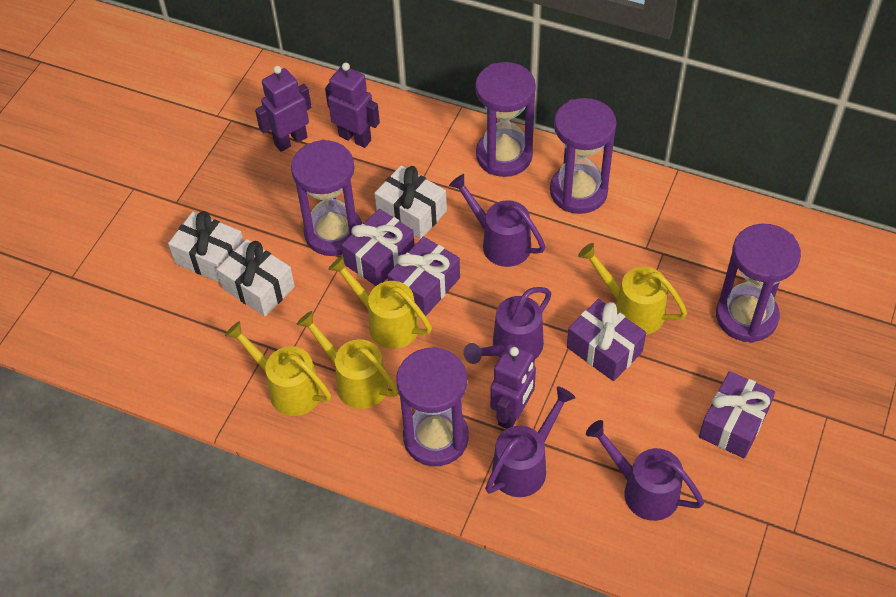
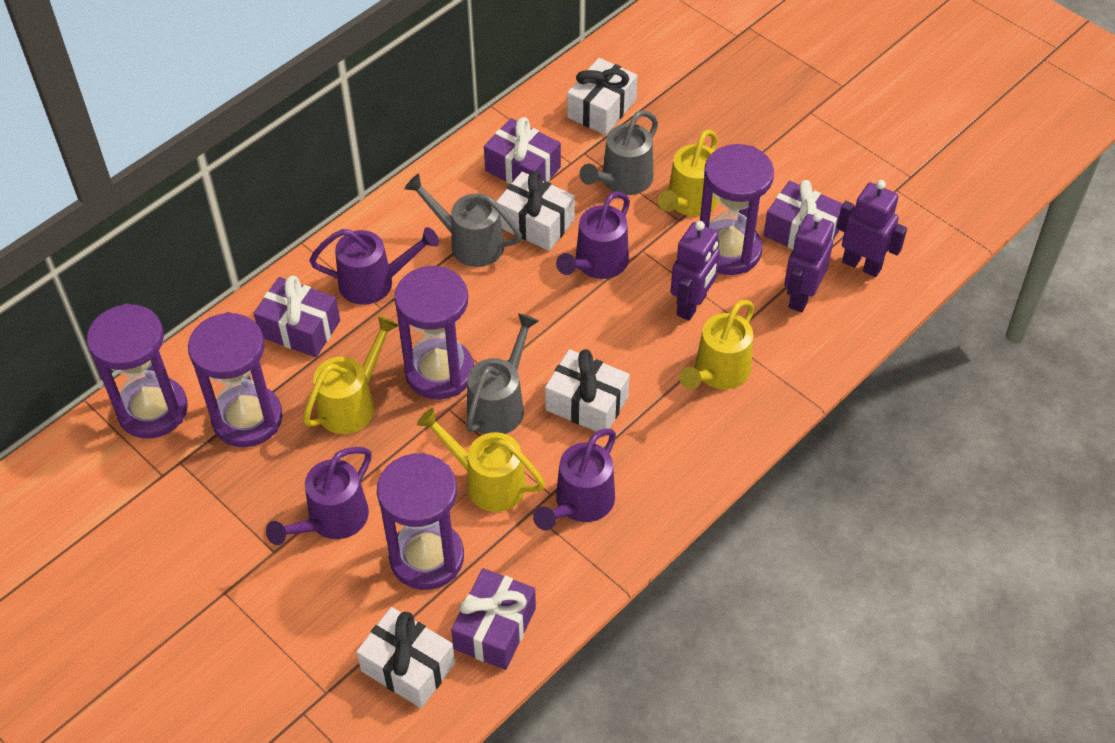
grey watering can: 0 -> 3
white gift: 3 -> 4

